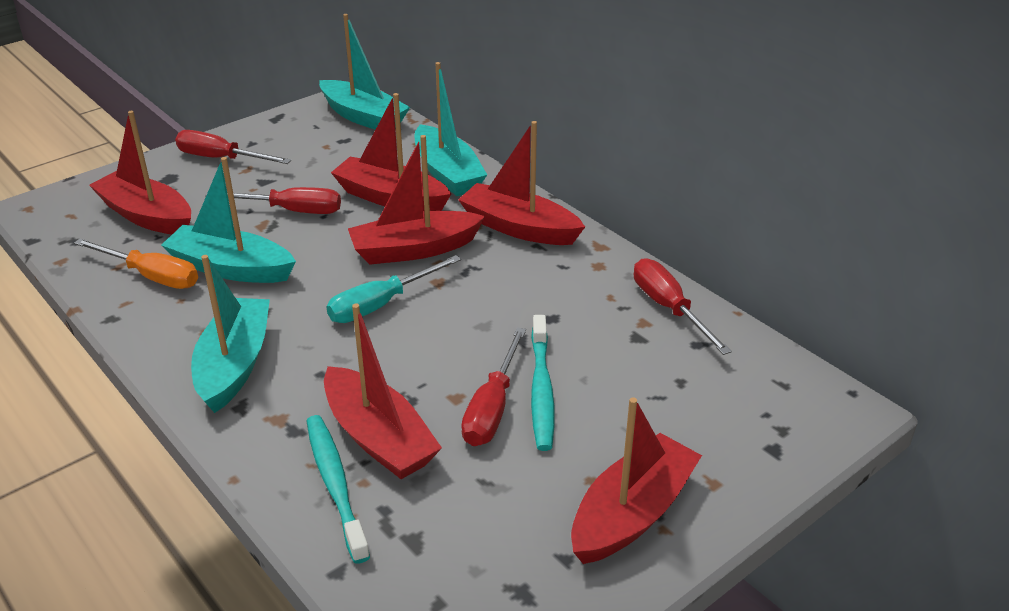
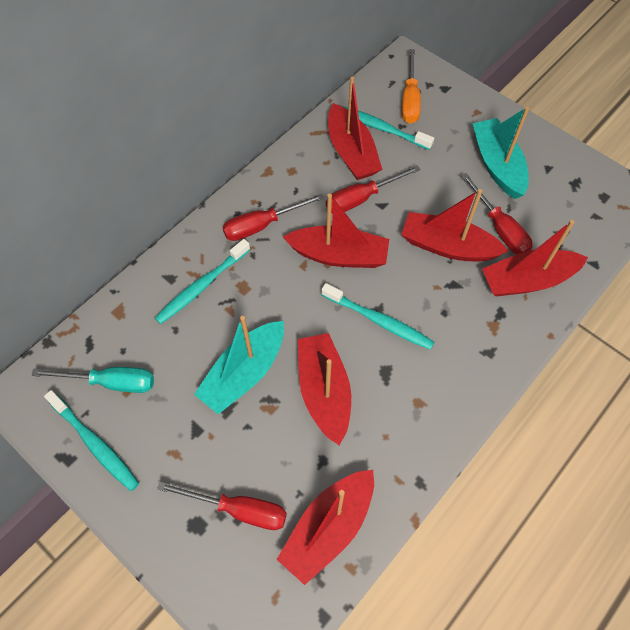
turquoise boat: 4 -> 2
turquoise toothbrush: 2 -> 4

